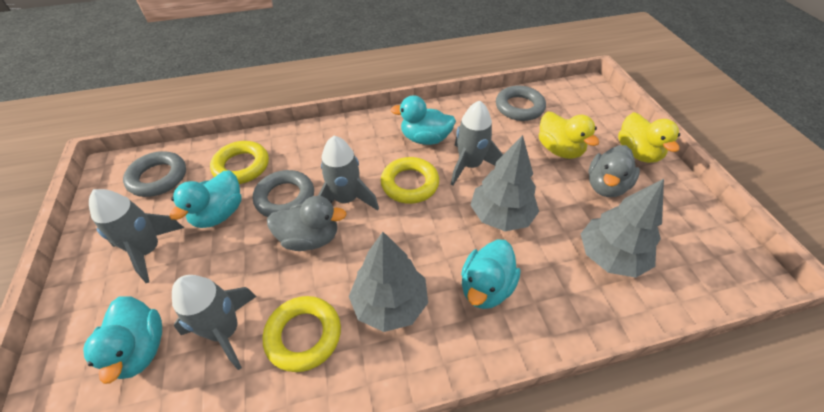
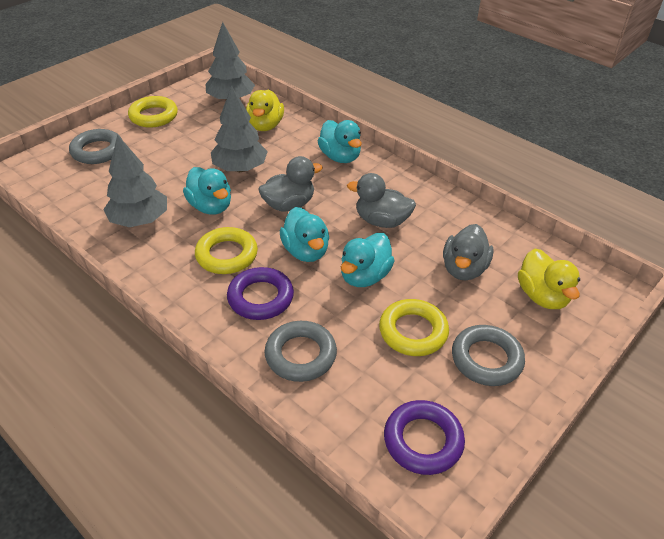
grey duck: 2 -> 3
grey rocket: 4 -> 0
purple ring: 0 -> 2

